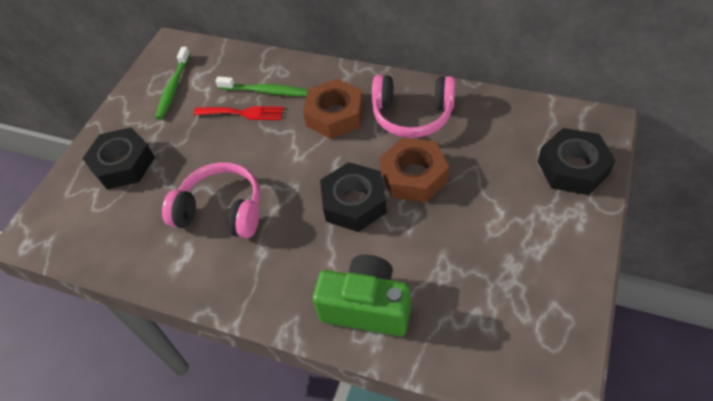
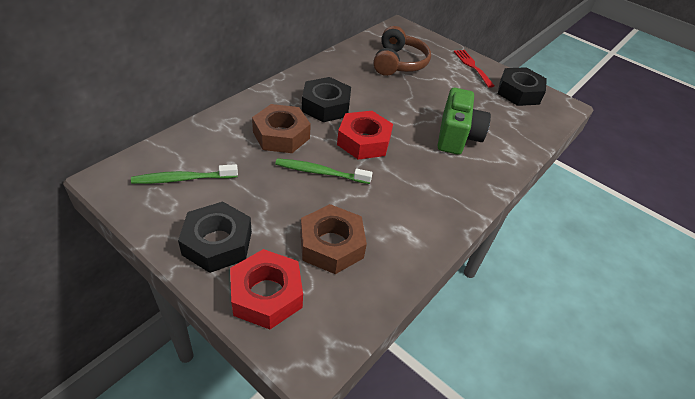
brown headphones: 0 -> 1
pink headphones: 2 -> 0
red nut: 0 -> 2

